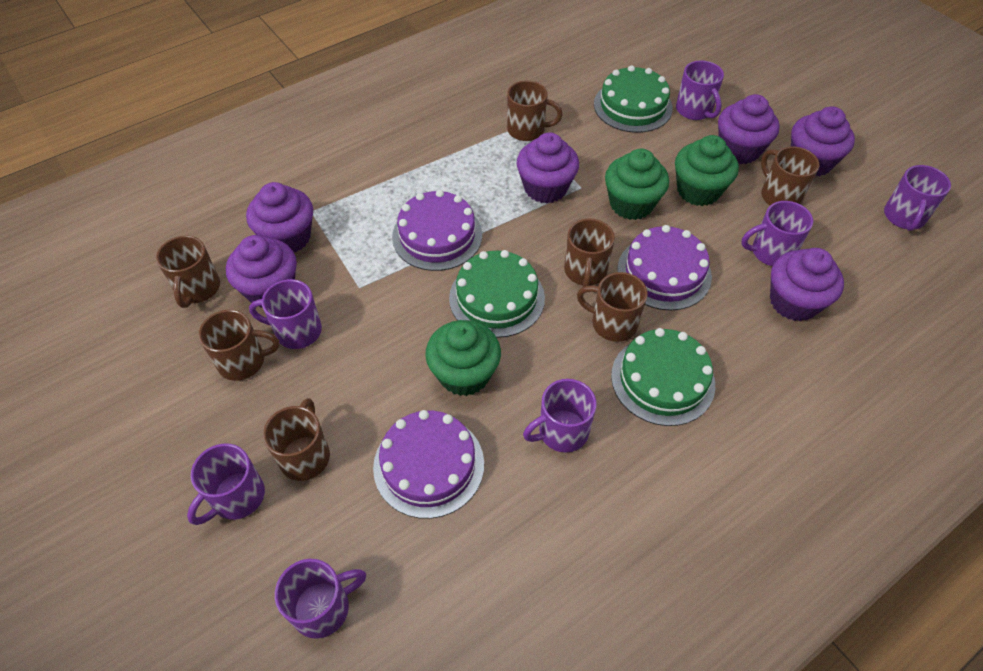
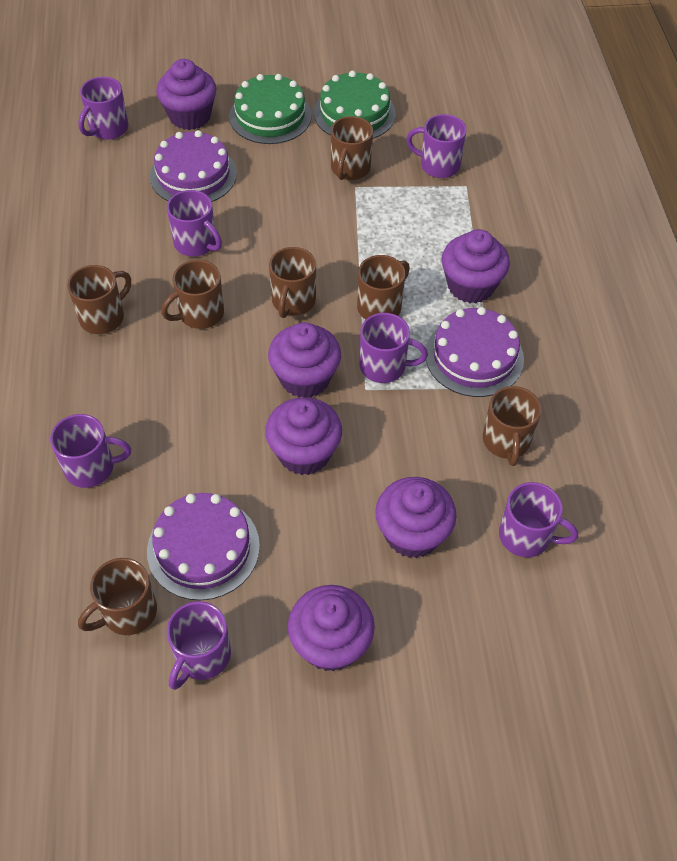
green cake: 3 -> 2
green cupcake: 3 -> 0

